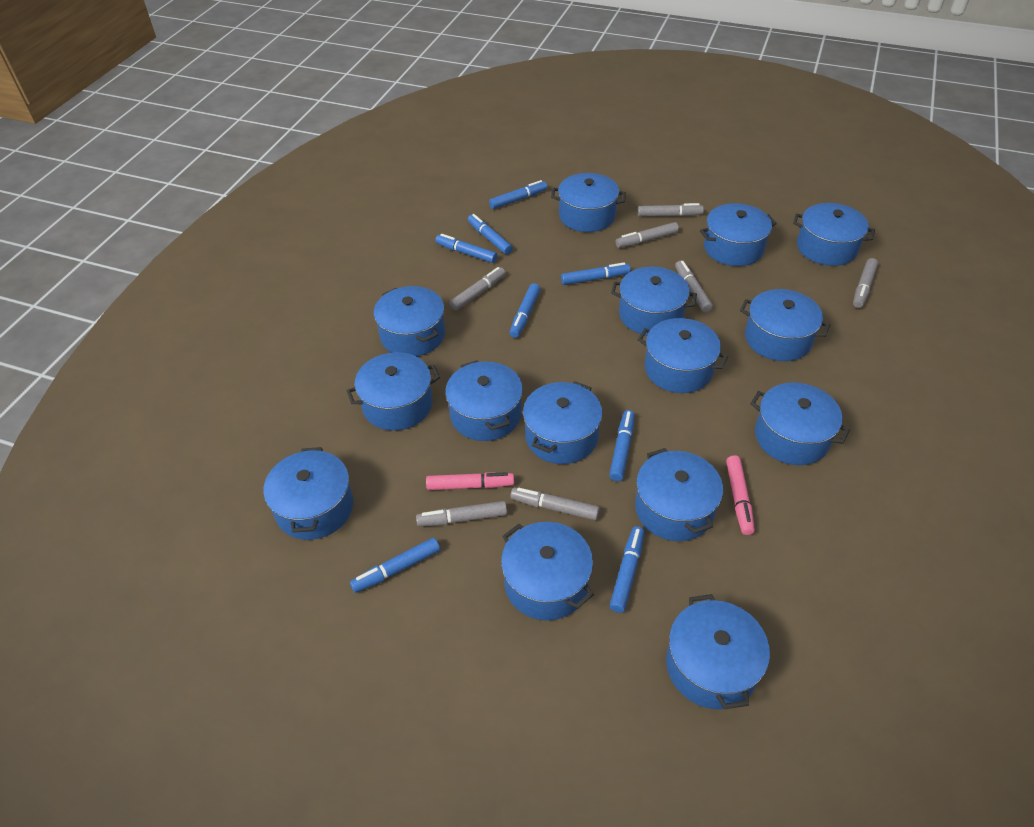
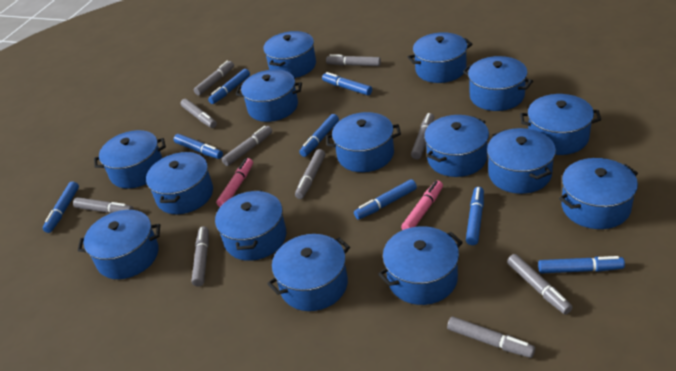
grey marker: 7 -> 10

